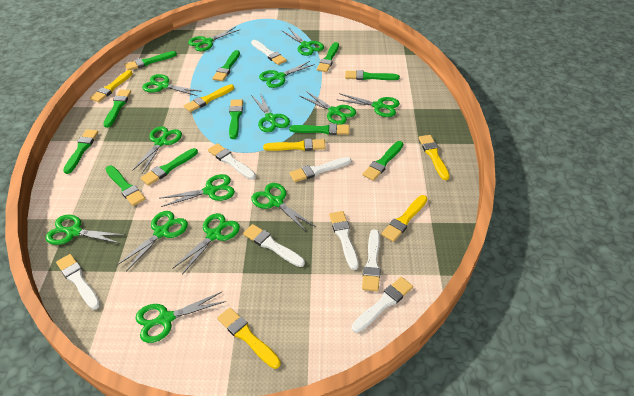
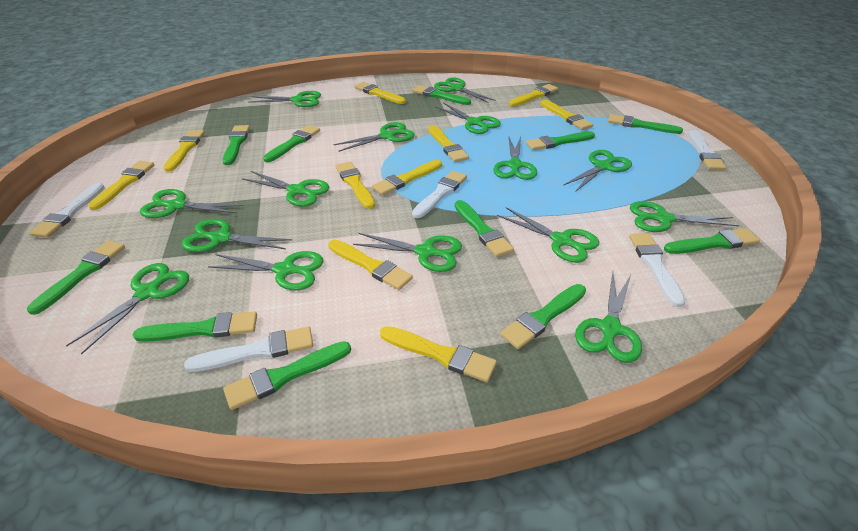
green scissors: 14 -> 15
white brush: 8 -> 5
yellow brush: 6 -> 10

